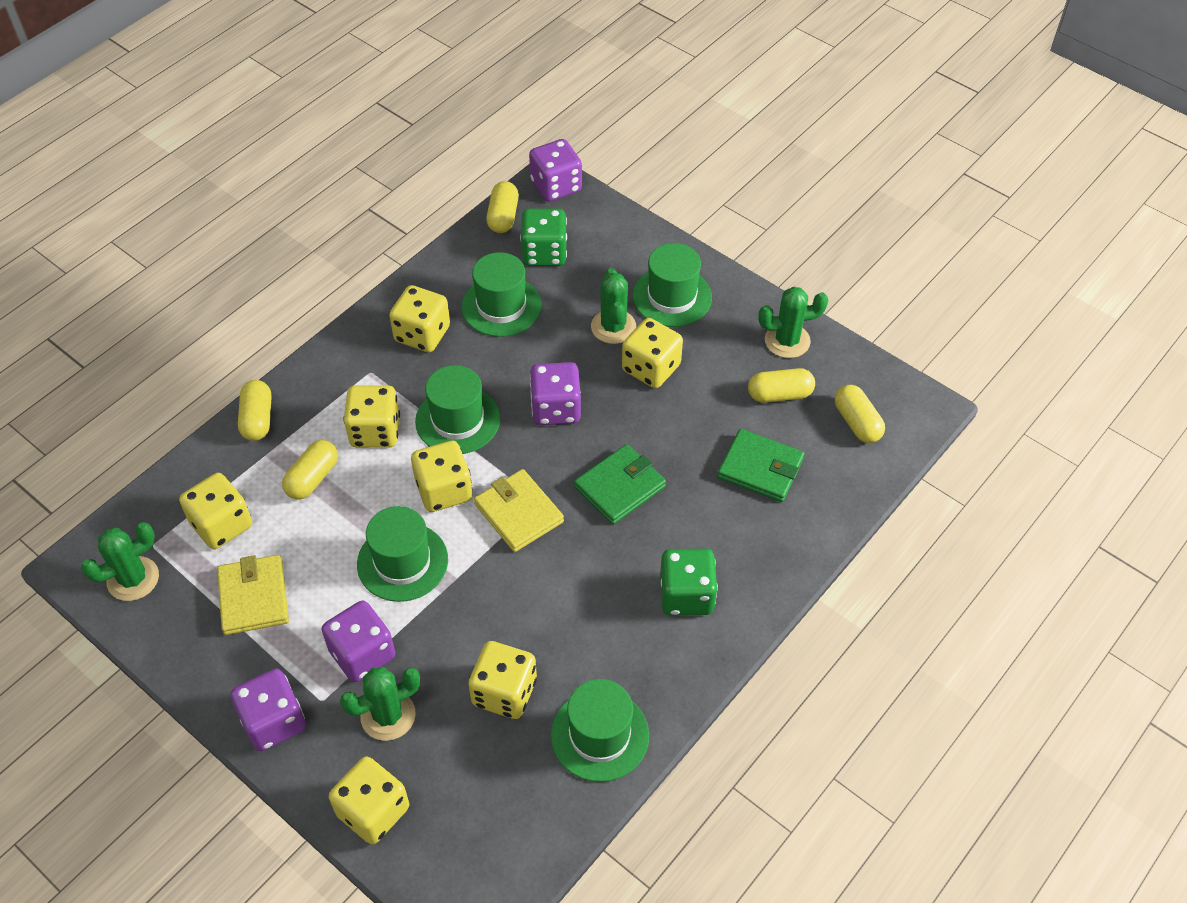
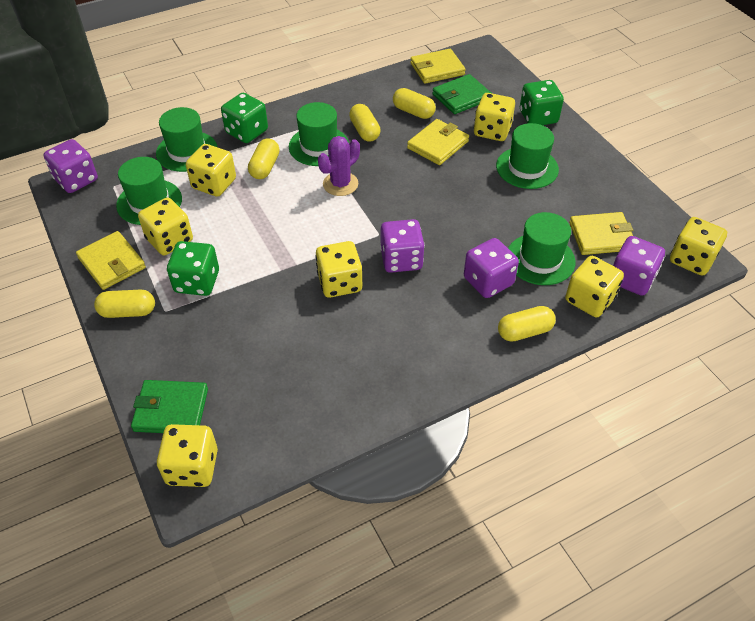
green cactus: 4 -> 0
green dice: 2 -> 3
purple cactus: 0 -> 1
yellow wallet: 2 -> 4

